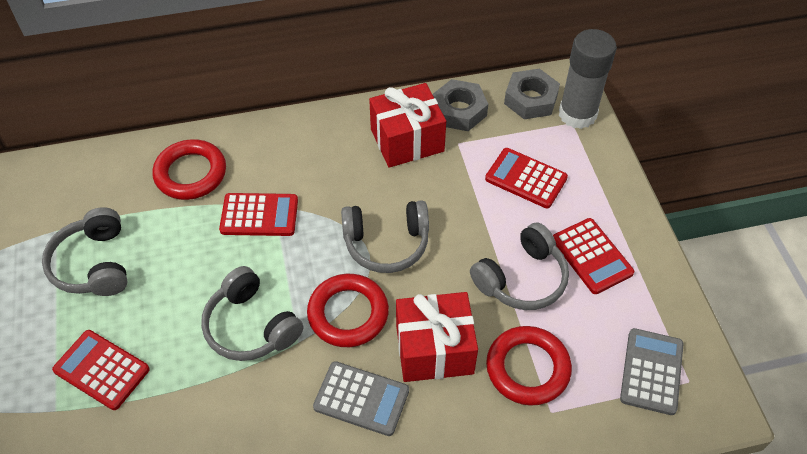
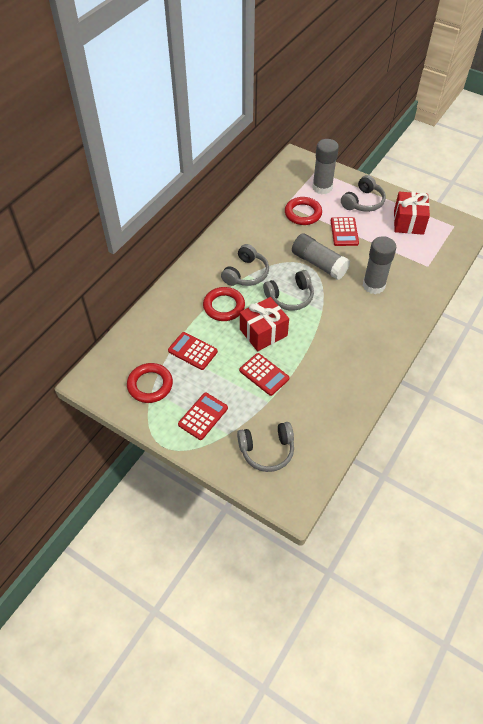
grey calculator: 2 -> 0
grey glue stick: 1 -> 3
grey nut: 2 -> 0

